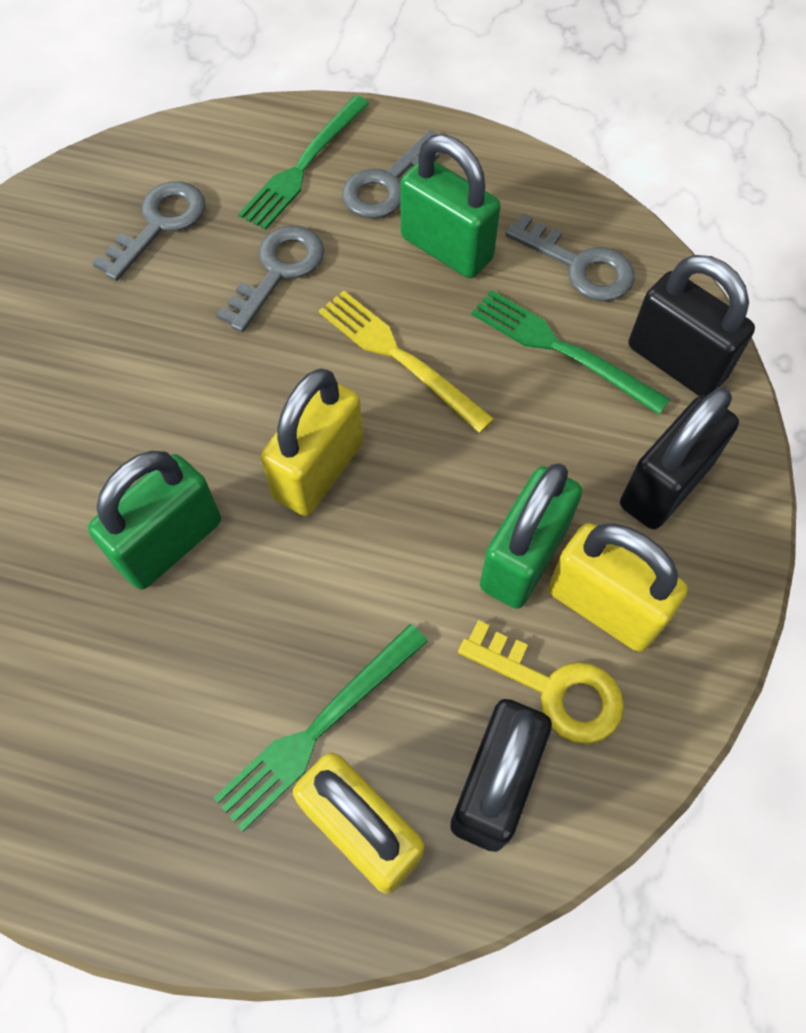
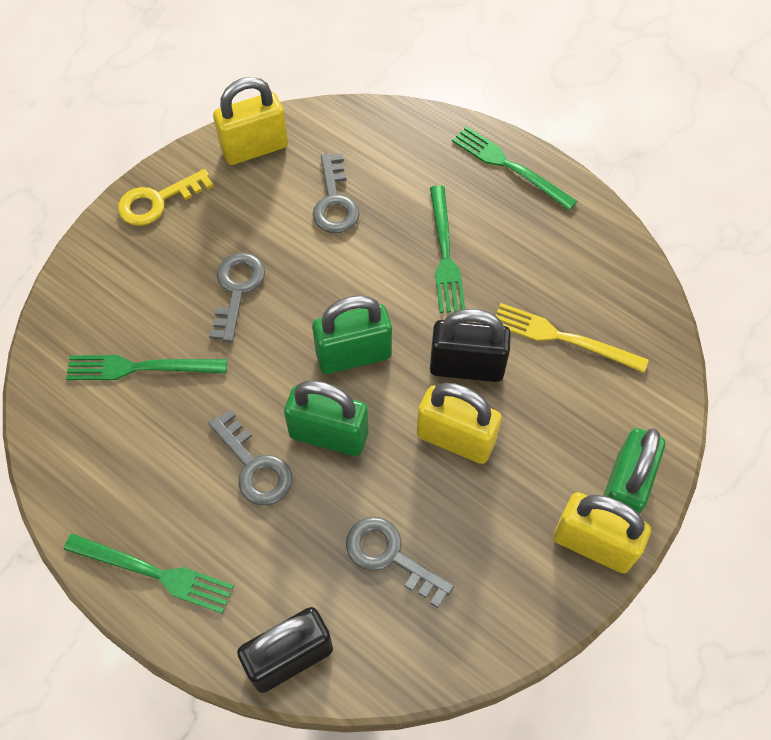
black padlock: 3 -> 2
green fork: 3 -> 4

